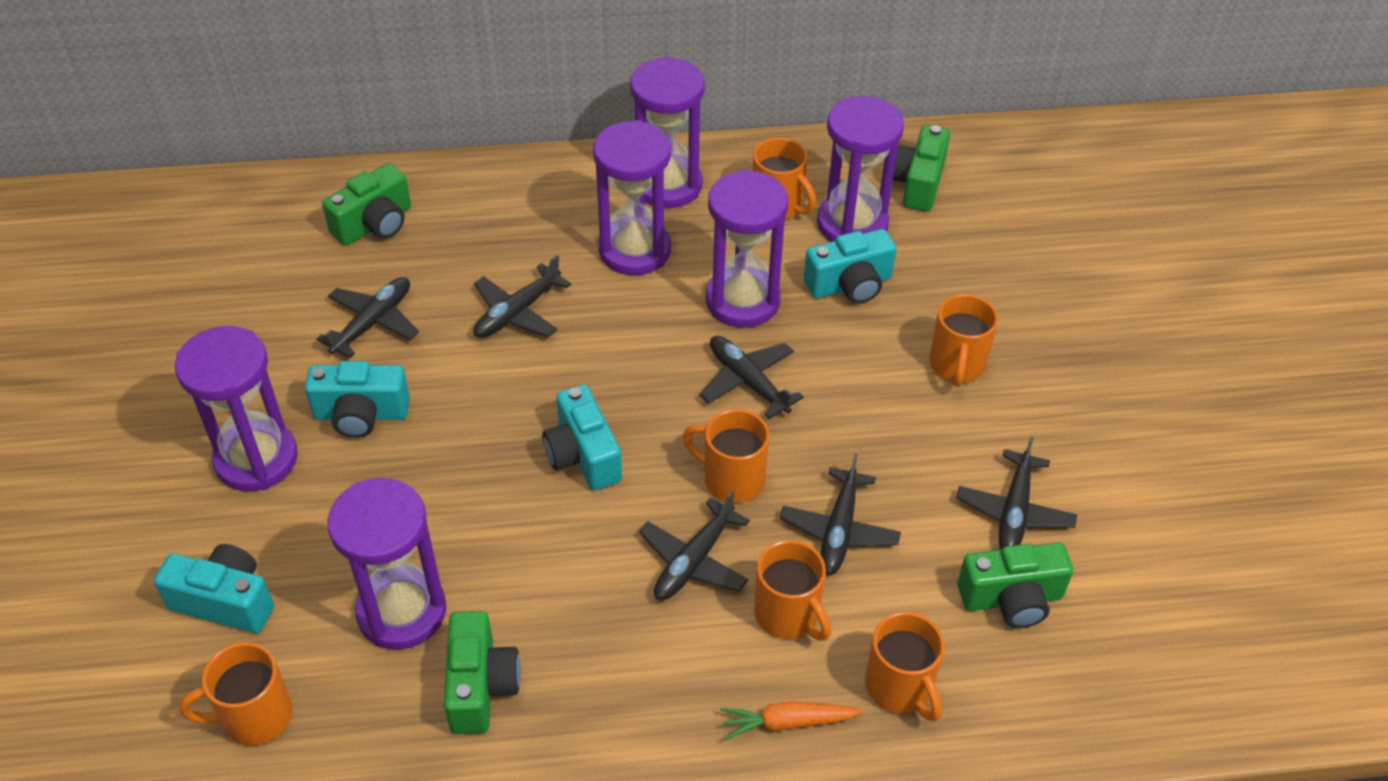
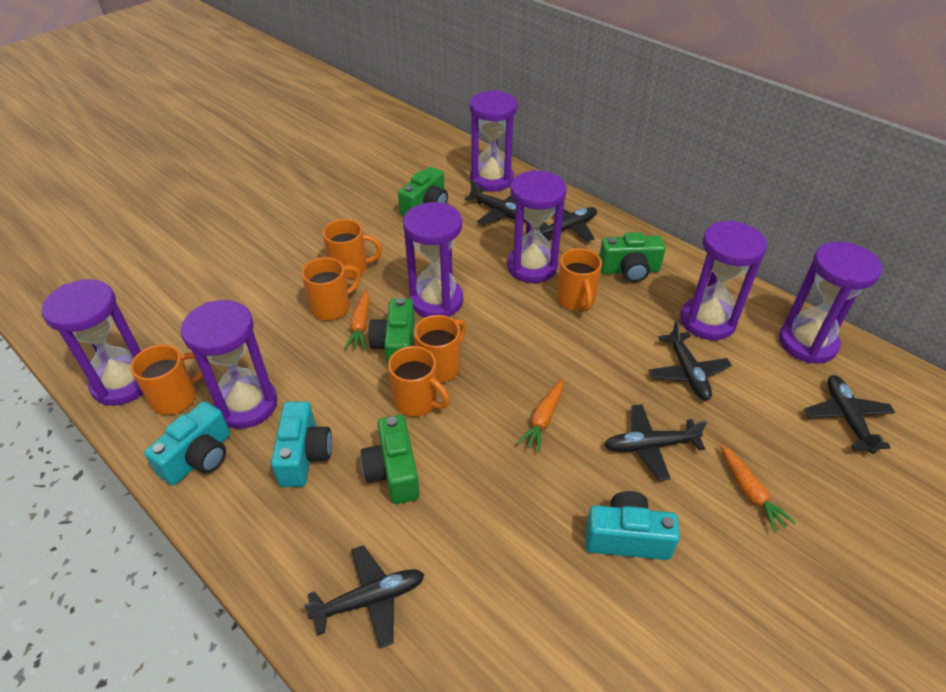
orange carrot: 1 -> 3
purple hourglass: 6 -> 7
turquoise camera: 4 -> 3

